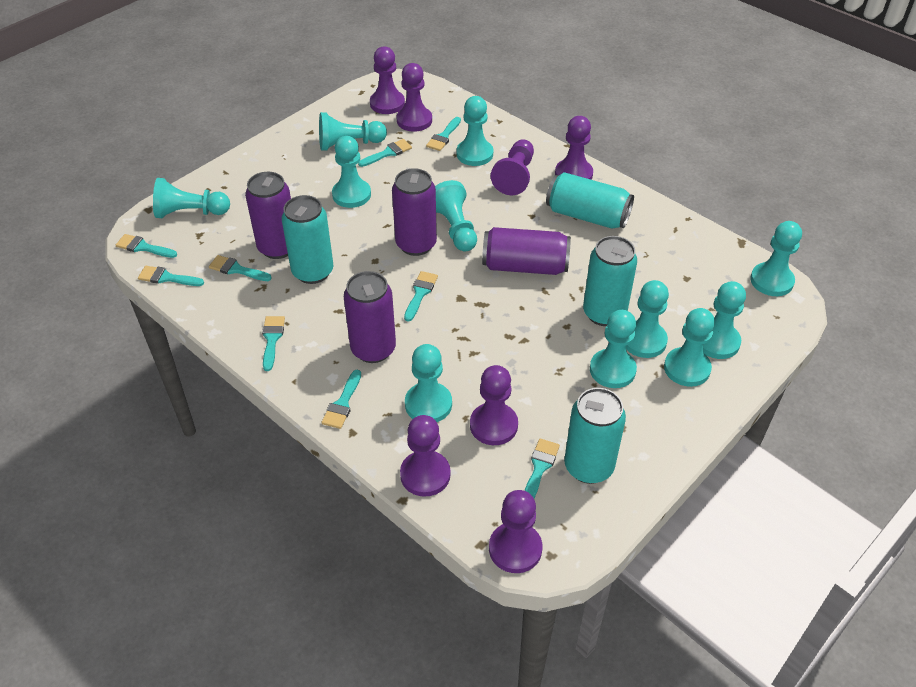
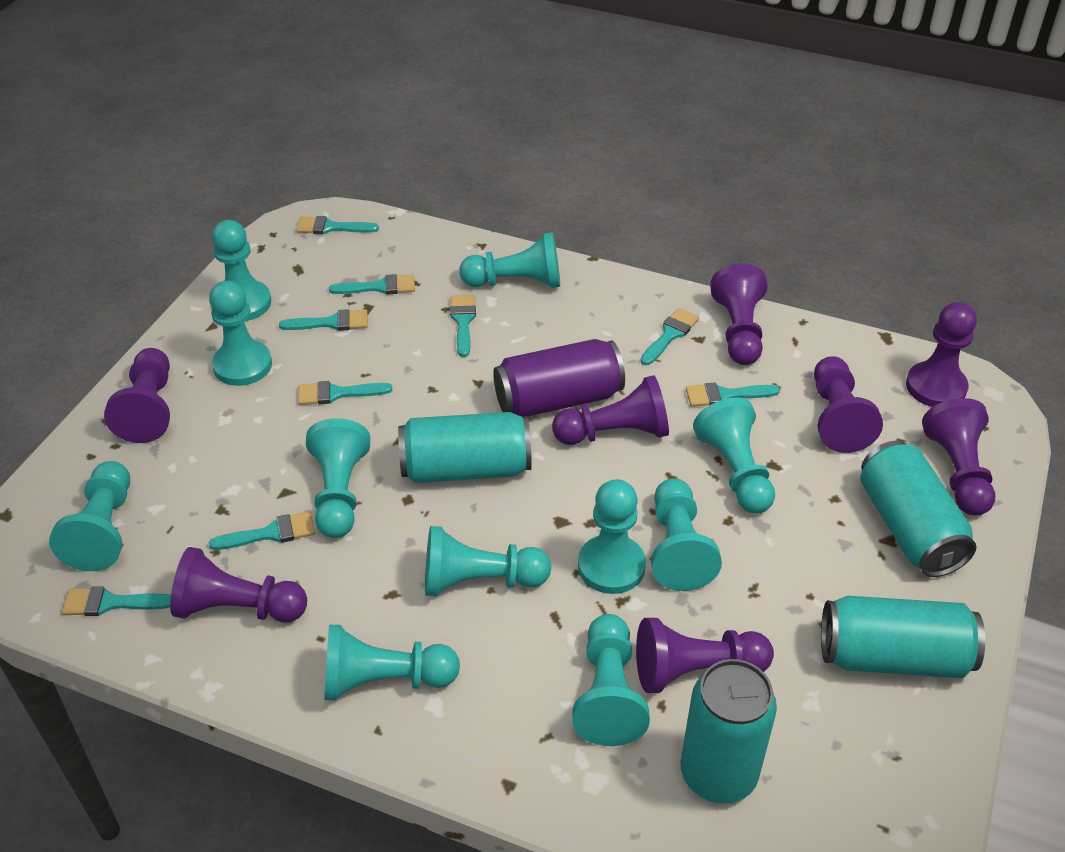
purple can: 4 -> 1
purple pawn: 7 -> 8

